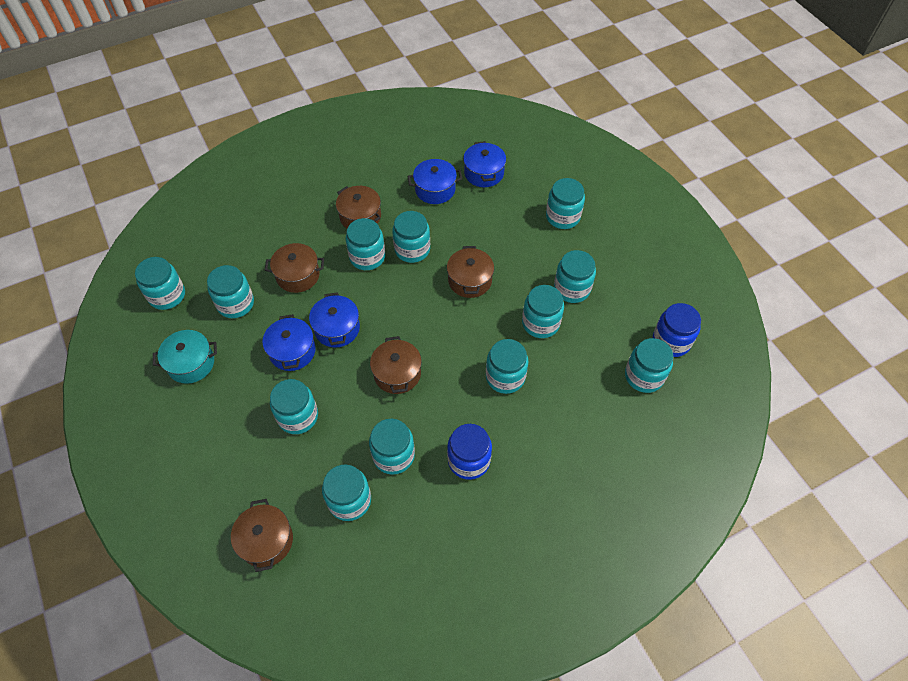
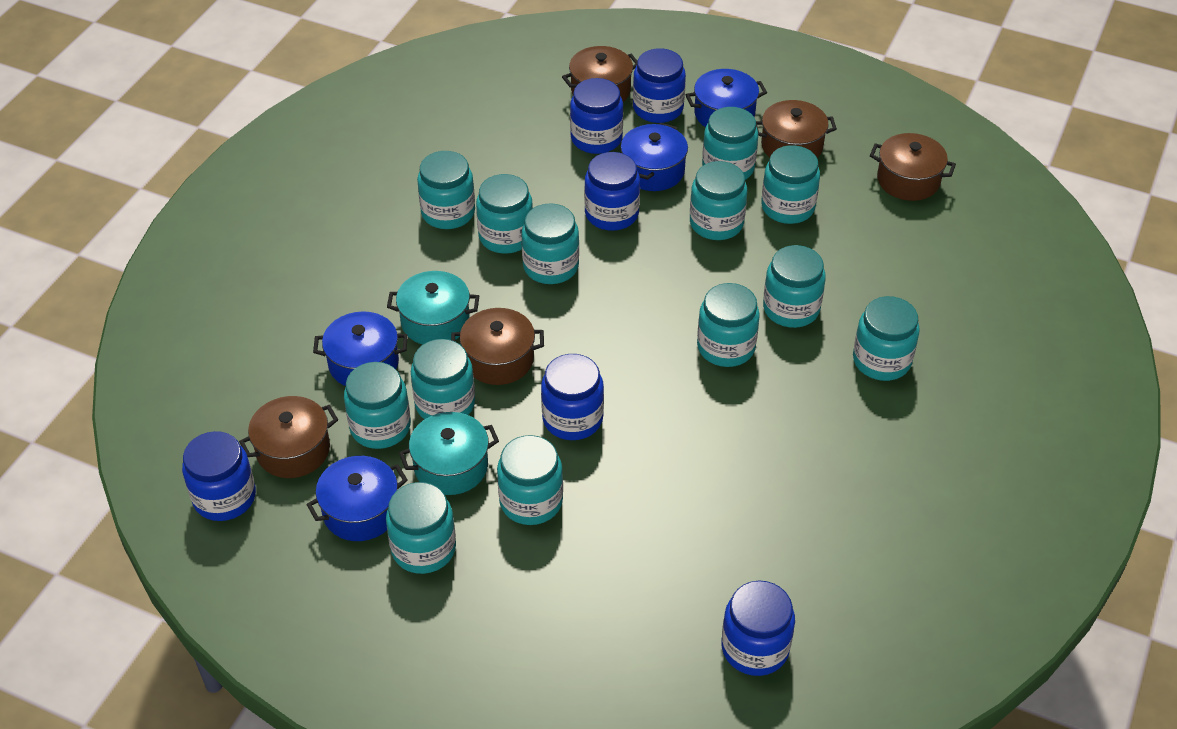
blue jar: 2 -> 6
turquoise jar: 12 -> 13
turquoise pot: 1 -> 2

